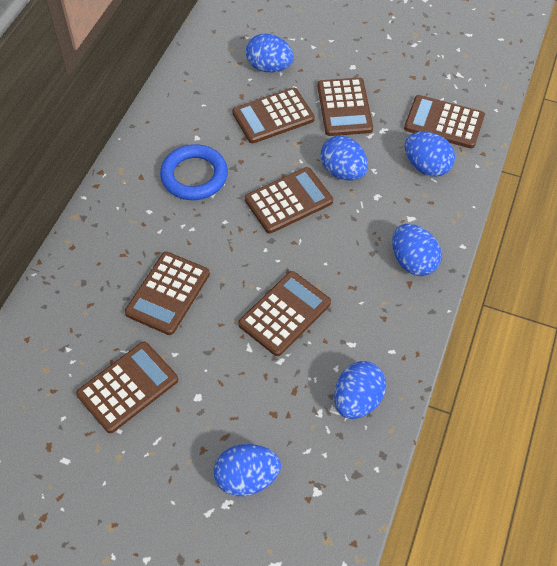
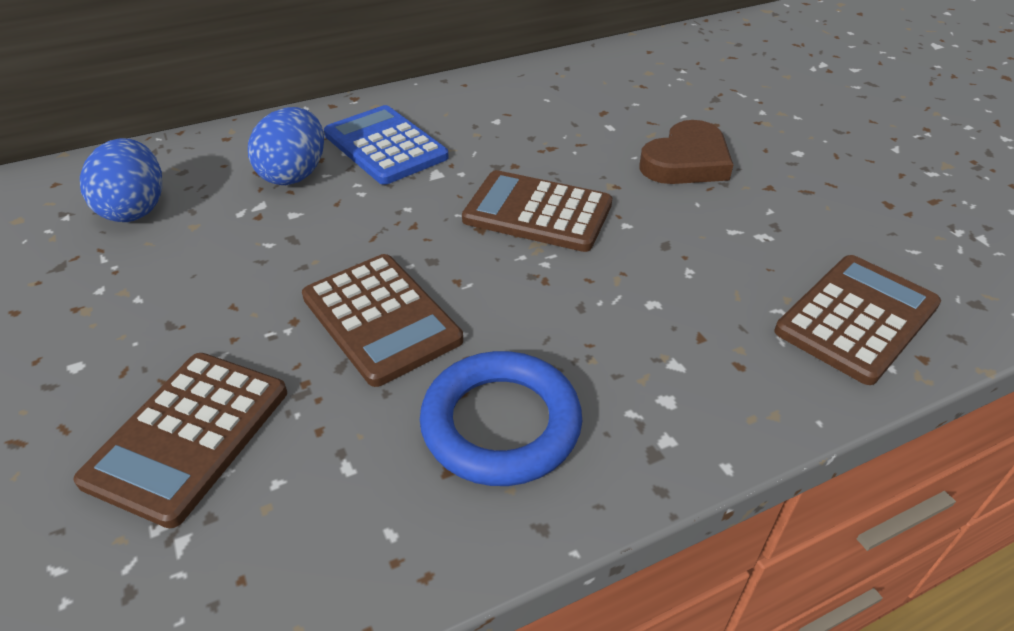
blue calculator: 0 -> 1
blue egg: 6 -> 2
brown calculator: 7 -> 4
brown heart: 0 -> 1

